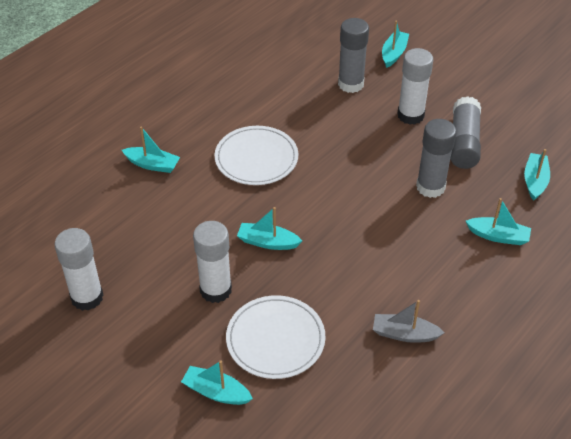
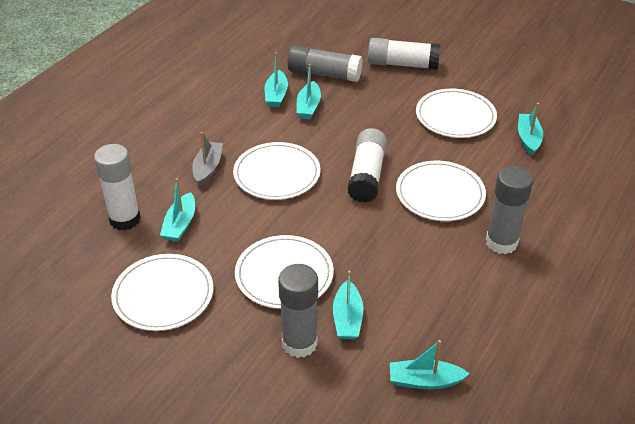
white plate: 2 -> 5

